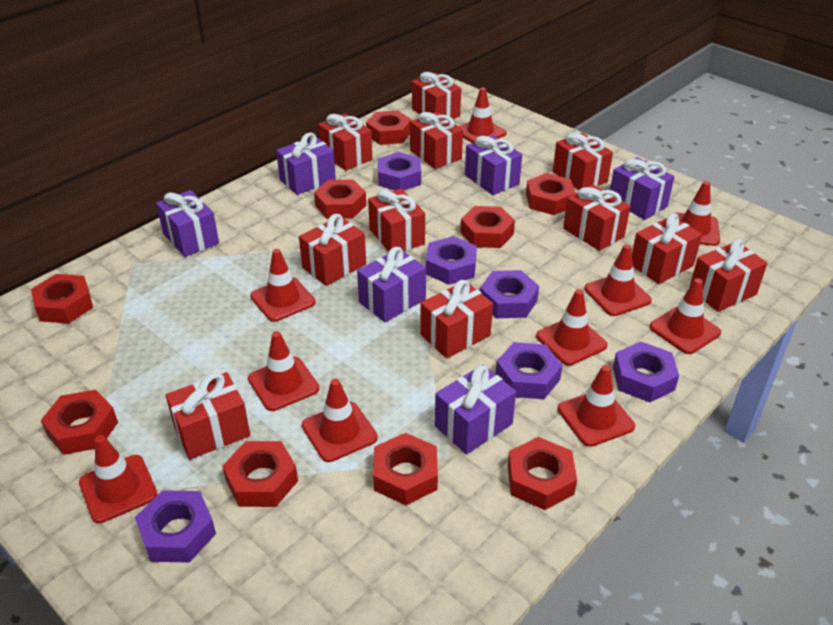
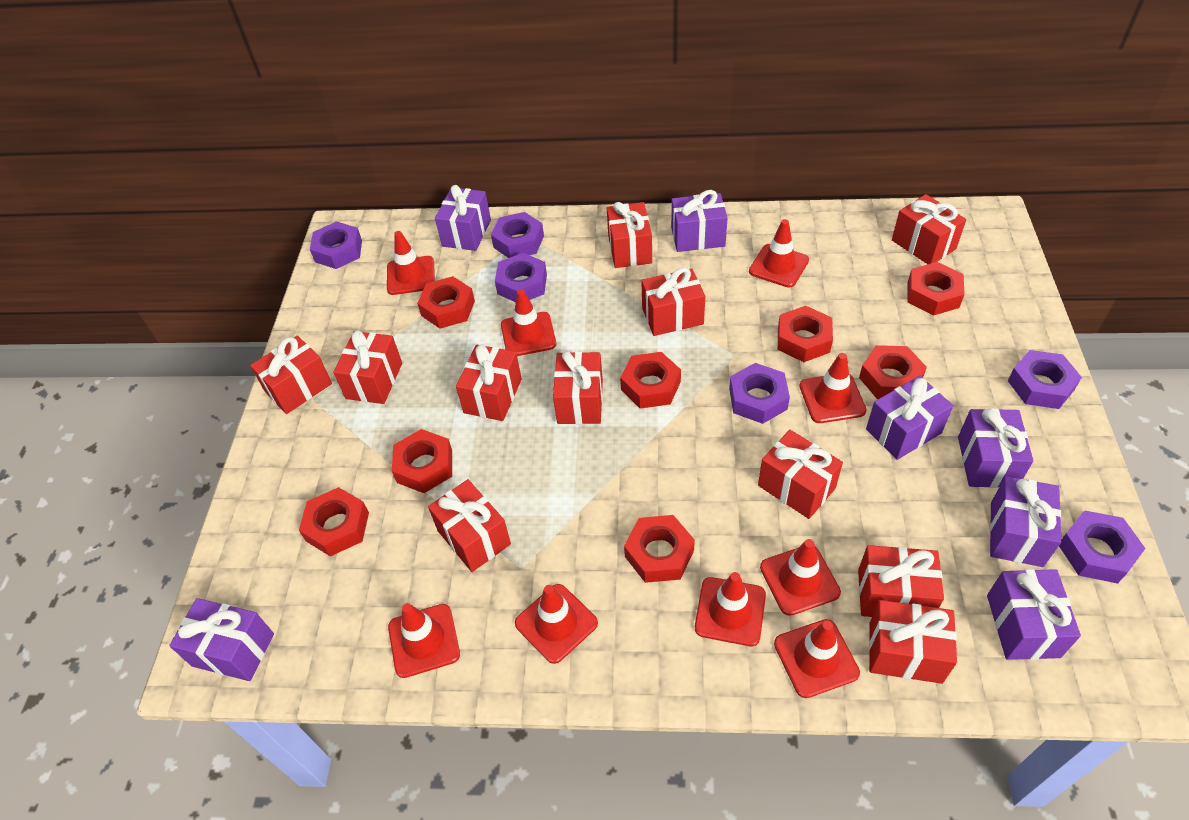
purple gift: 6 -> 7
red nut: 9 -> 8
red traffic cone: 10 -> 9

